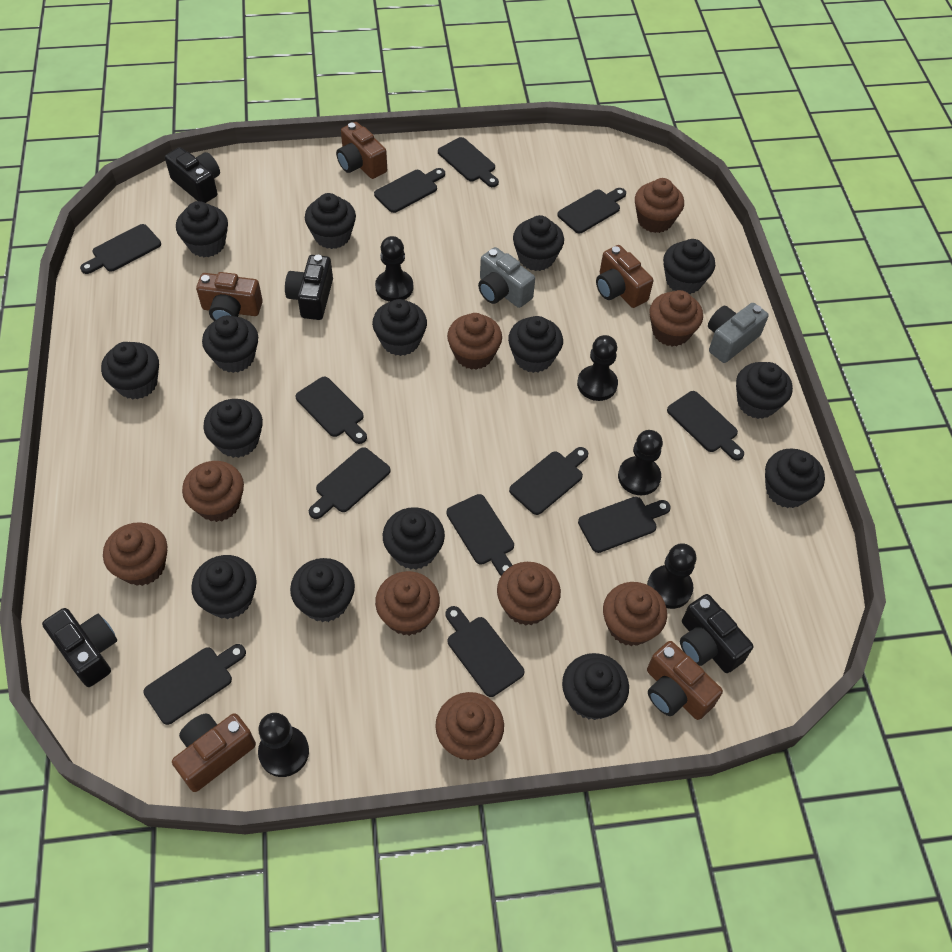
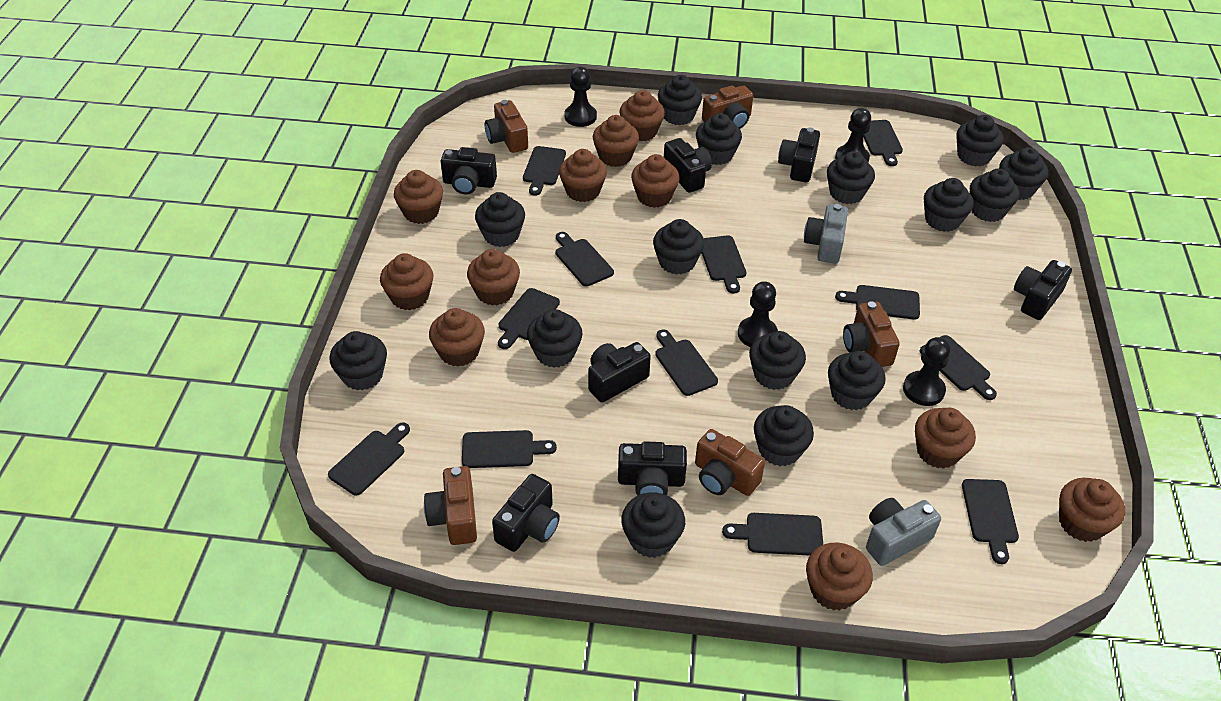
black camera: 4 -> 7
black pawn: 5 -> 4
brown cupcake: 9 -> 11

